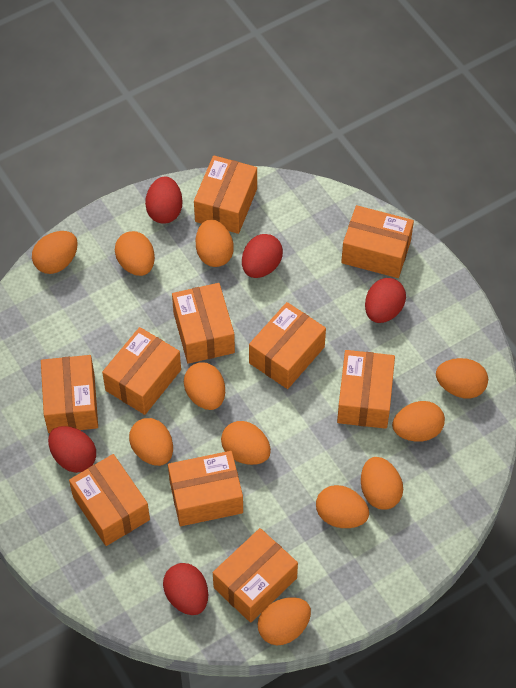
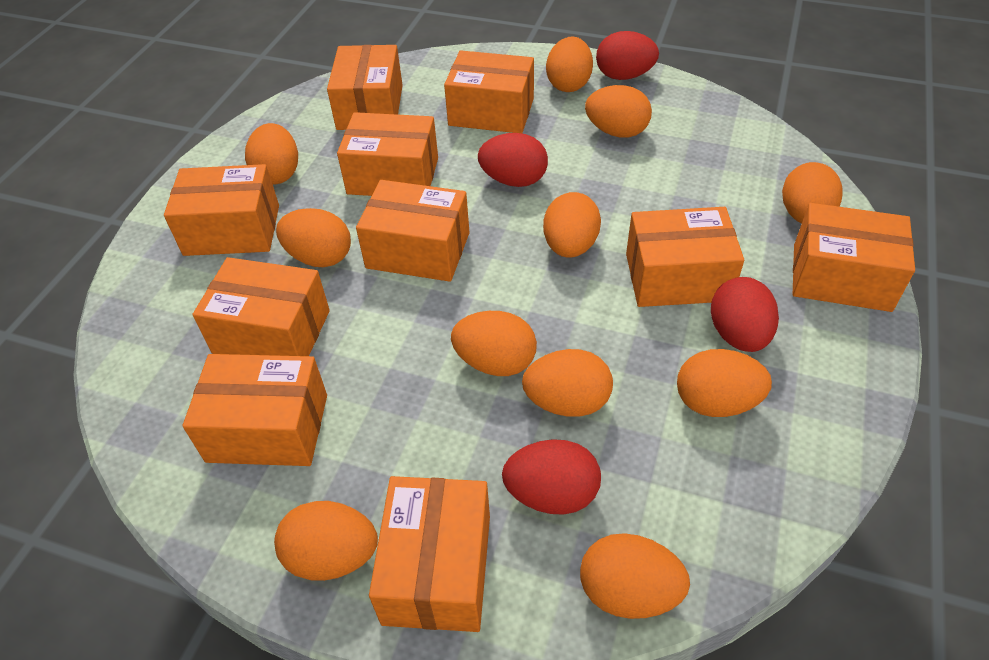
red egg: 5 -> 4

